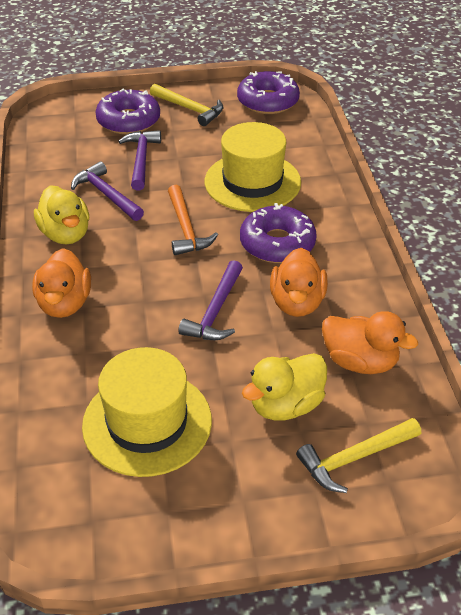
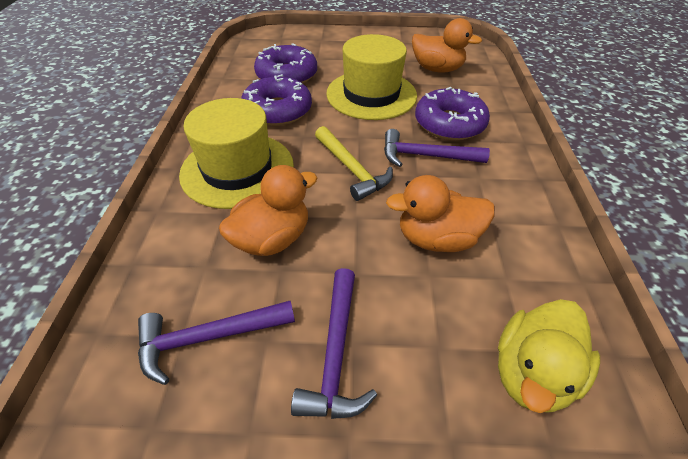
orange hammer: 1 -> 0
yellow duck: 2 -> 1
yellow hammer: 2 -> 1

